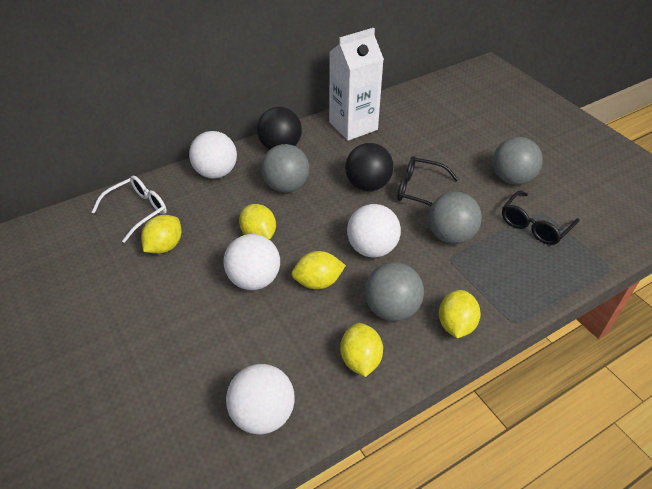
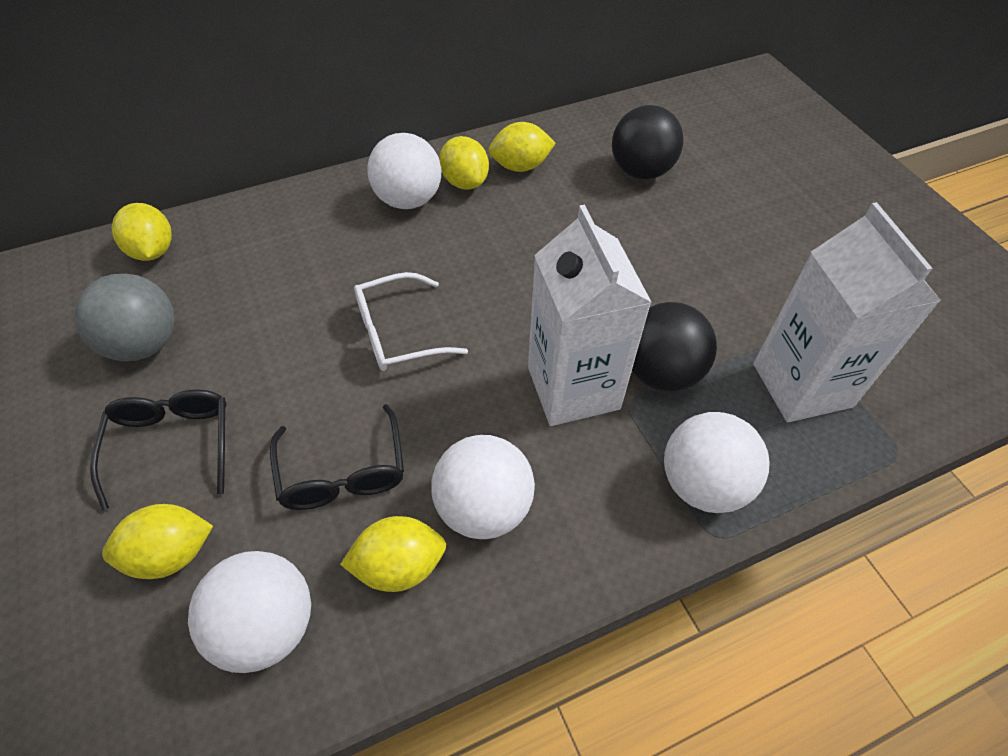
grey ball: 4 -> 1
white carton: 1 -> 2

